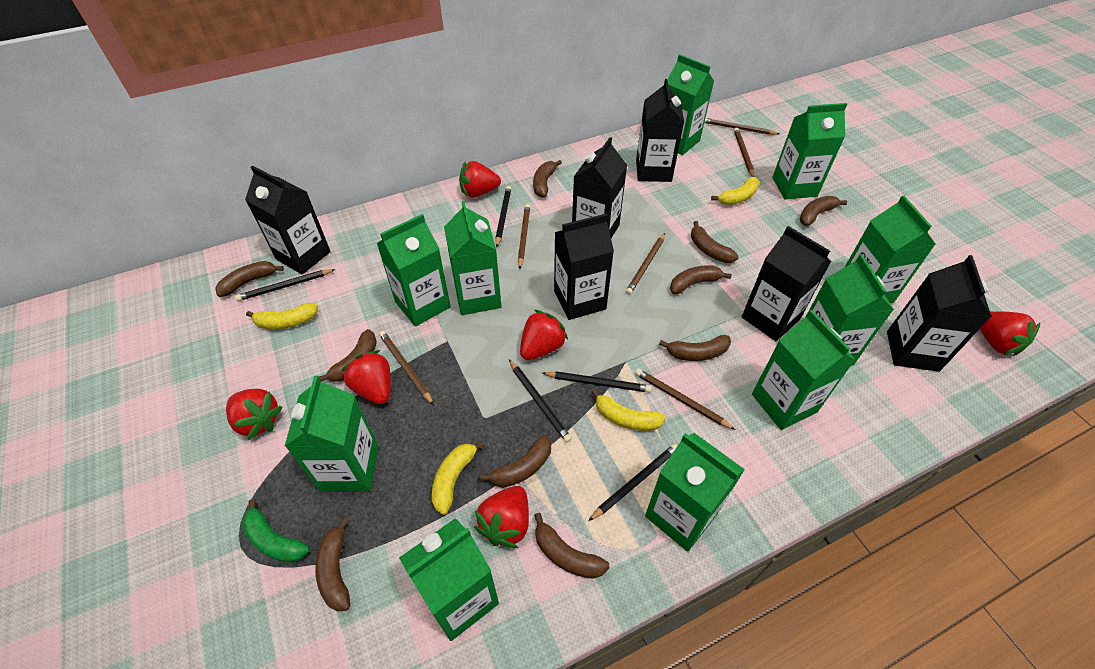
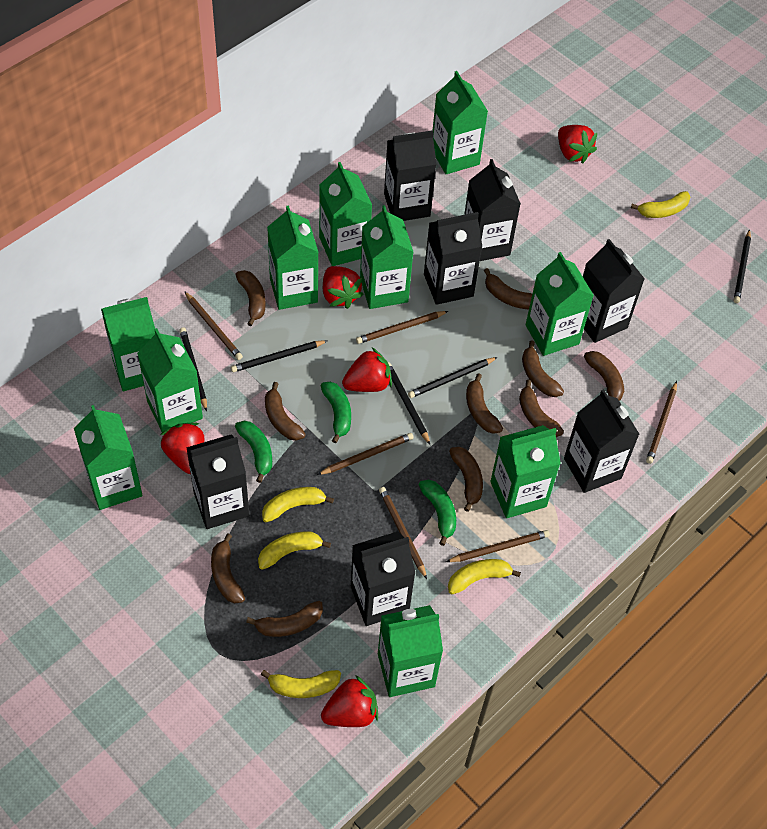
black carton: 6 -> 7
green banana: 1 -> 3
red strawberry: 6 -> 5
yellow banana: 4 -> 5

